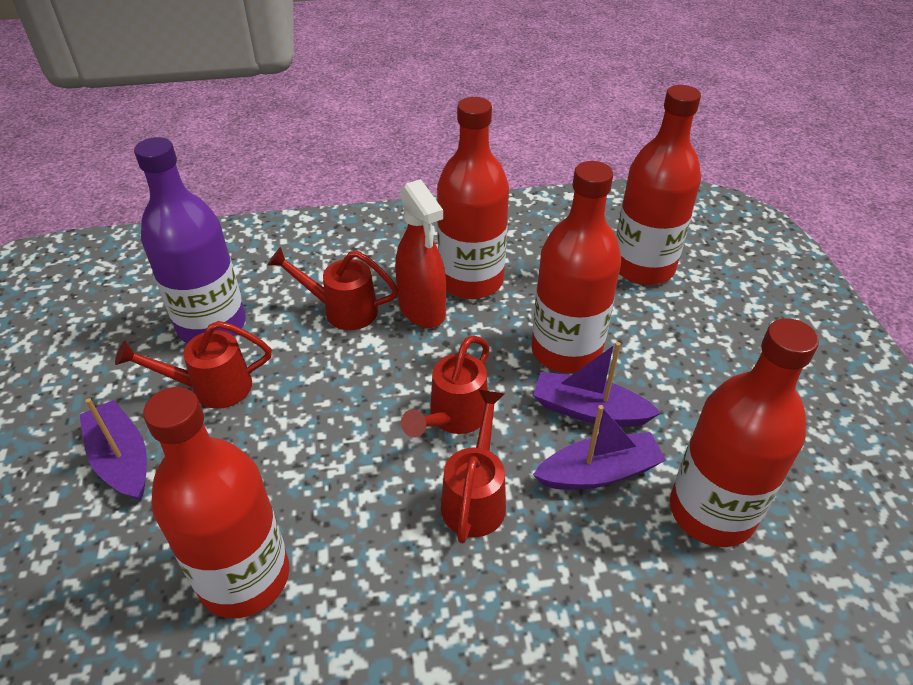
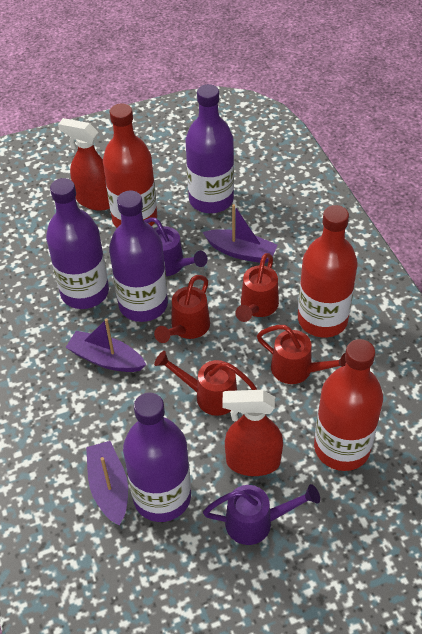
purple bottle: 1 -> 4
purple watering can: 0 -> 2
red bottle: 5 -> 3
red spray bottle: 1 -> 2

